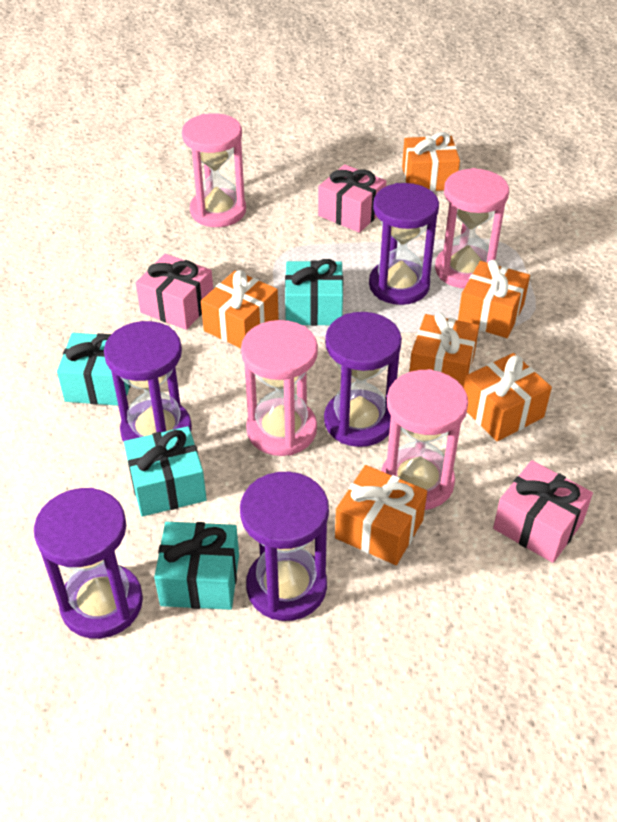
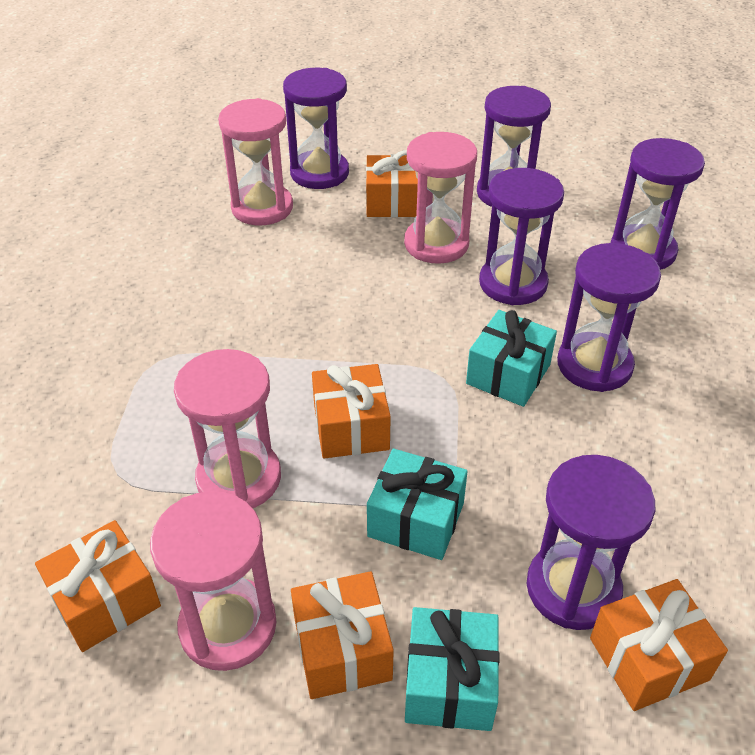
orange gift: 6 -> 5
pink gift: 3 -> 0
purple hourglass: 5 -> 6
turquoise gift: 4 -> 3

